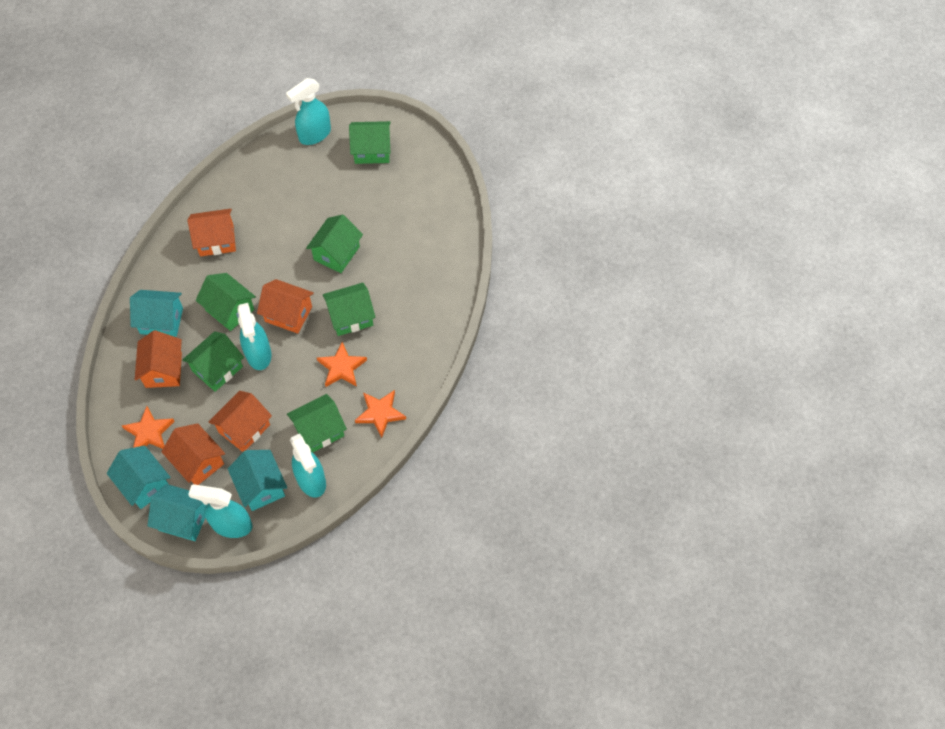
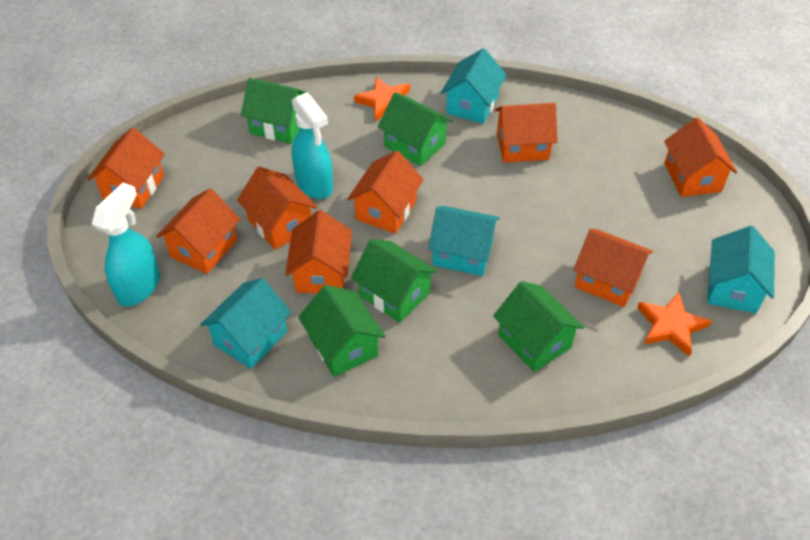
green house: 6 -> 5
orange house: 5 -> 8
orange star: 3 -> 2
turquoise spray bottle: 4 -> 2

